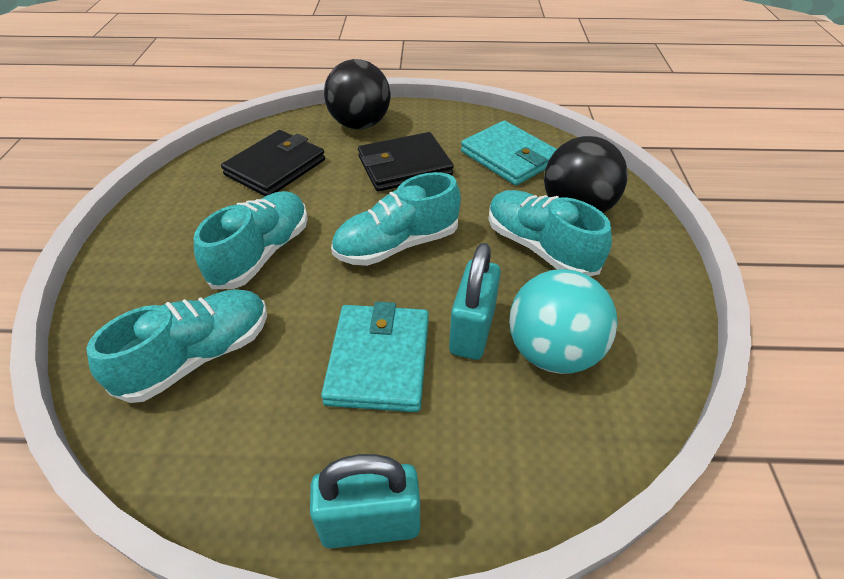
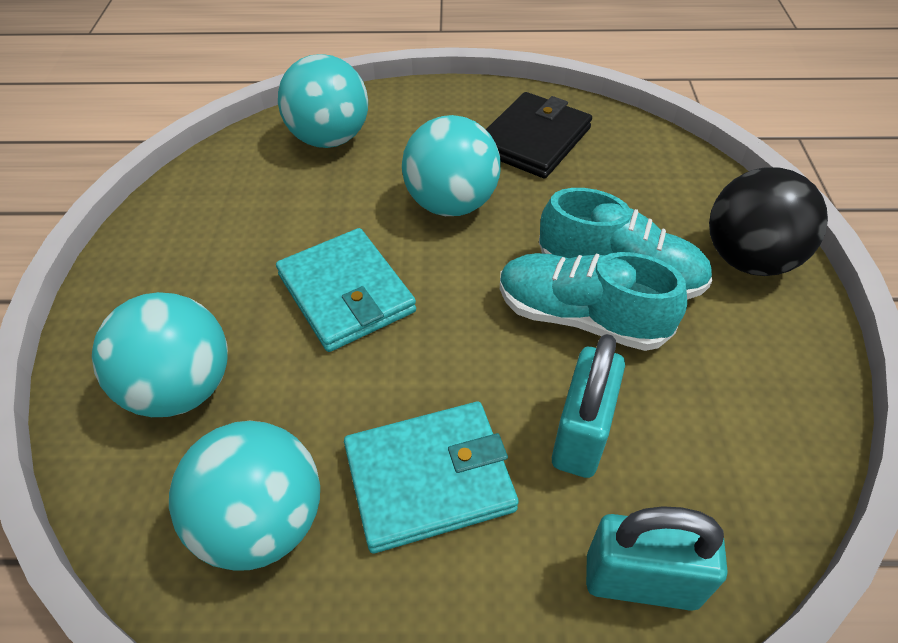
black ball: 2 -> 1
black wallet: 2 -> 1
turquoise ball: 1 -> 4
turquoise shoe: 4 -> 2

